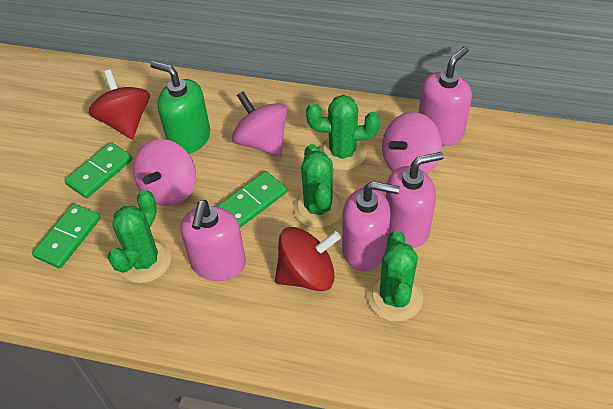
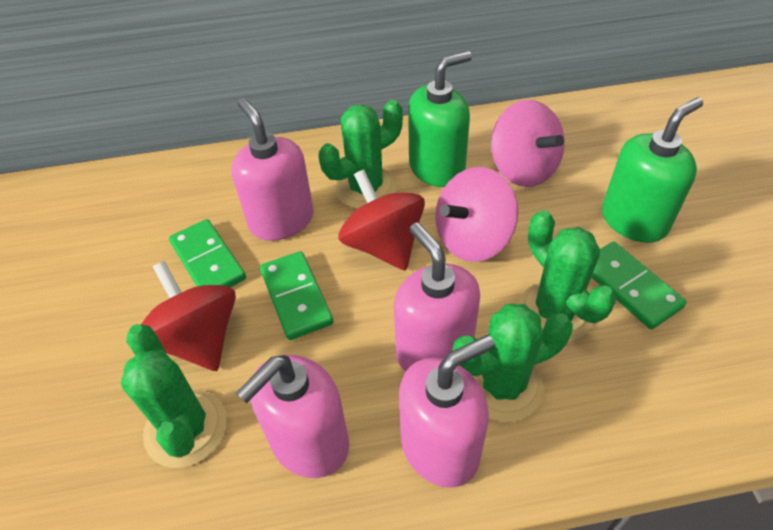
green soap dispenser: 1 -> 2
pink spinning top: 3 -> 2

